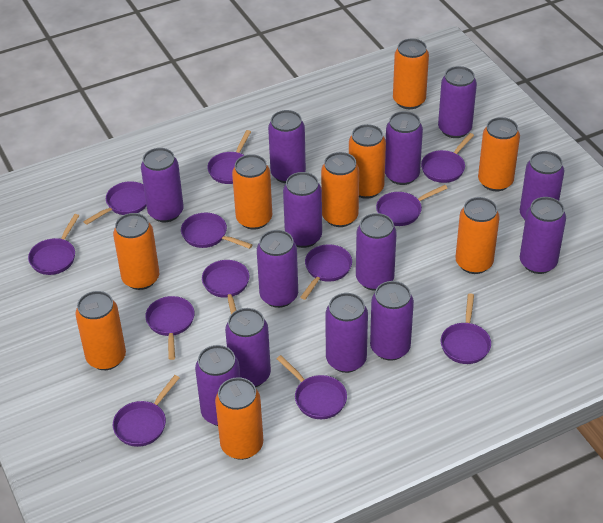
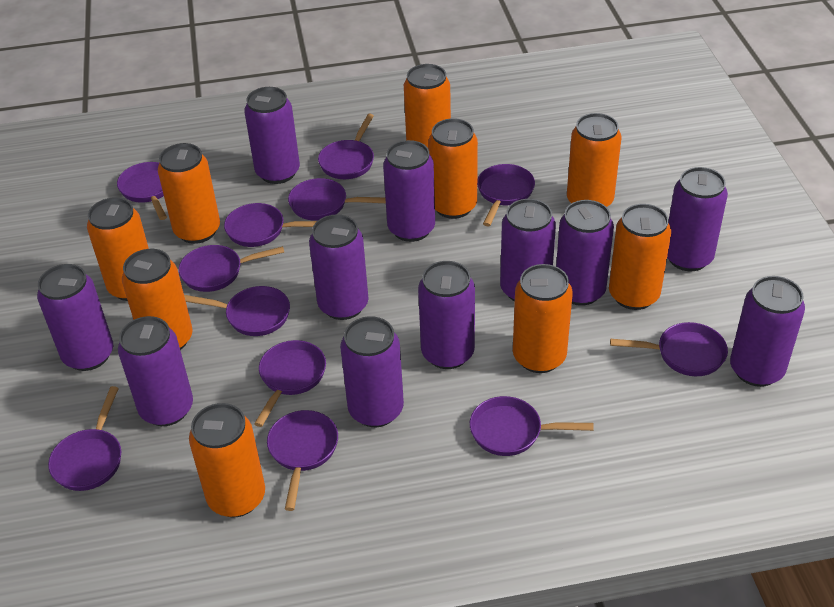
purple can: 13 -> 11

